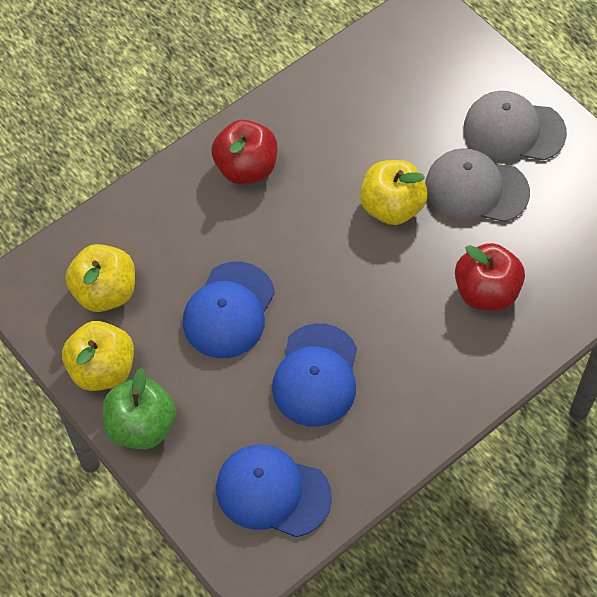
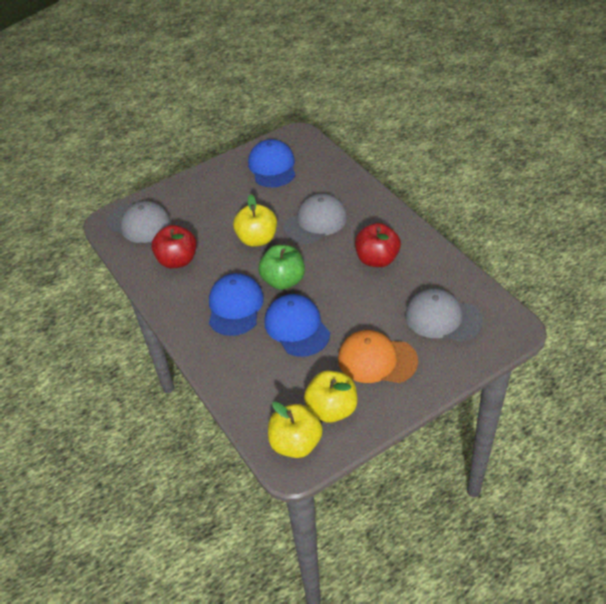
grey cap: 2 -> 3
orange cap: 0 -> 1

